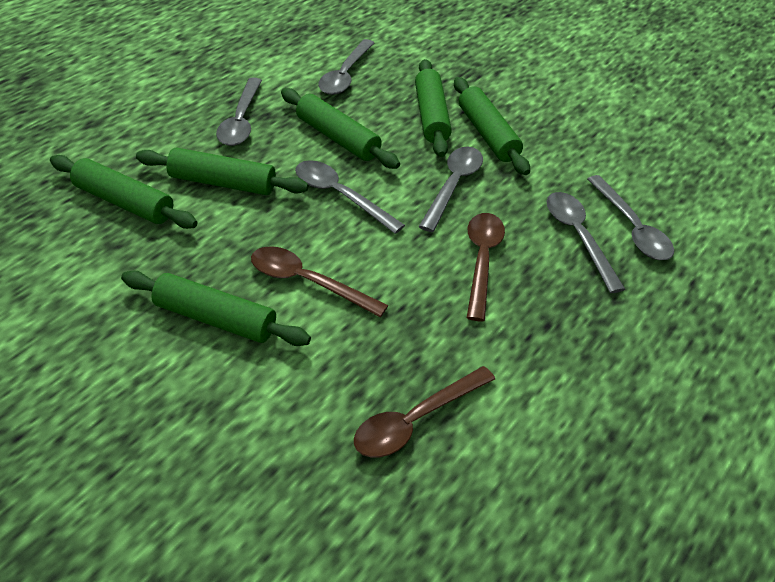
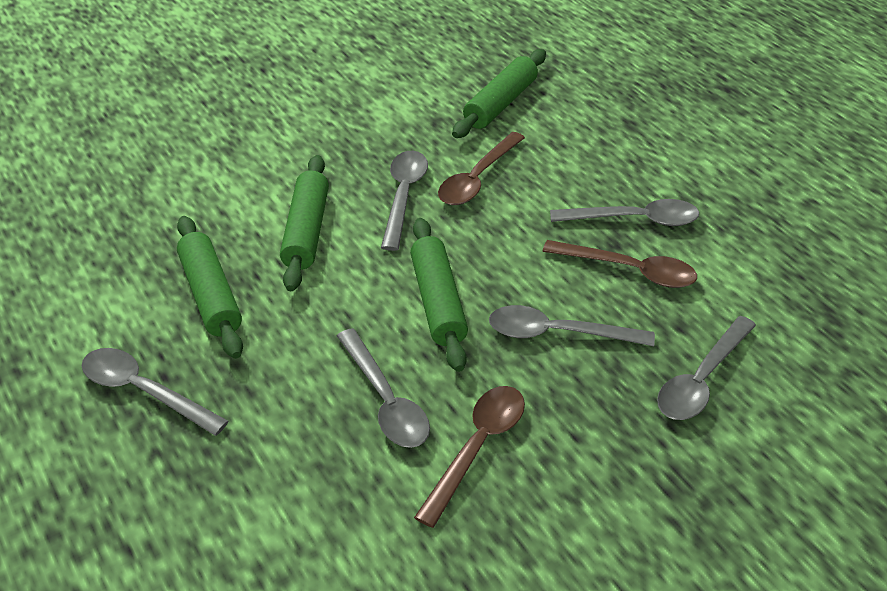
green rolling pin: 6 -> 4

